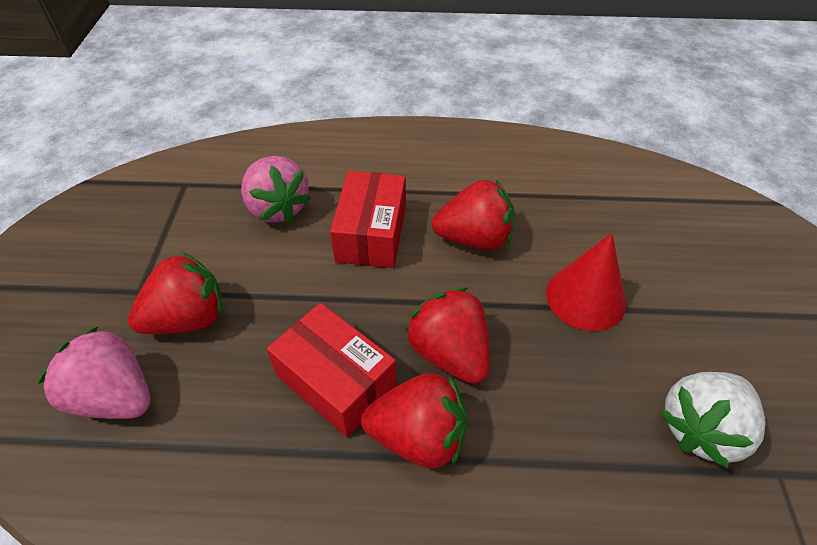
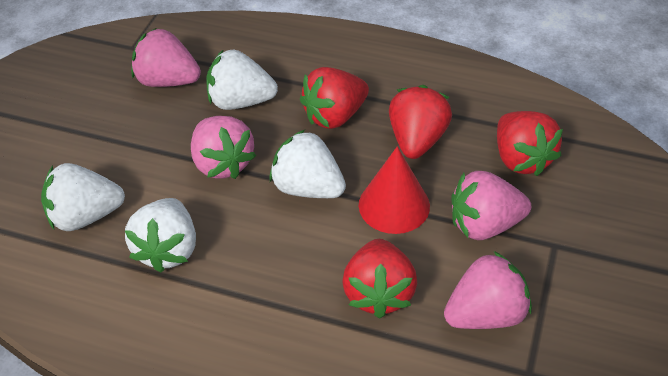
pink strawberry: 2 -> 4
red box: 2 -> 0
white strawberry: 1 -> 4

